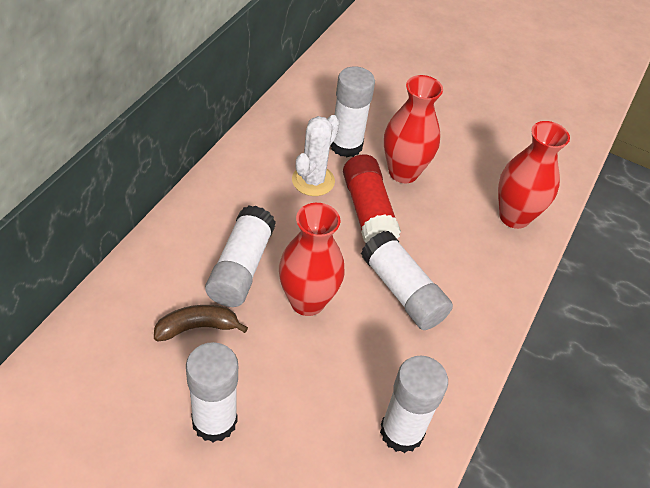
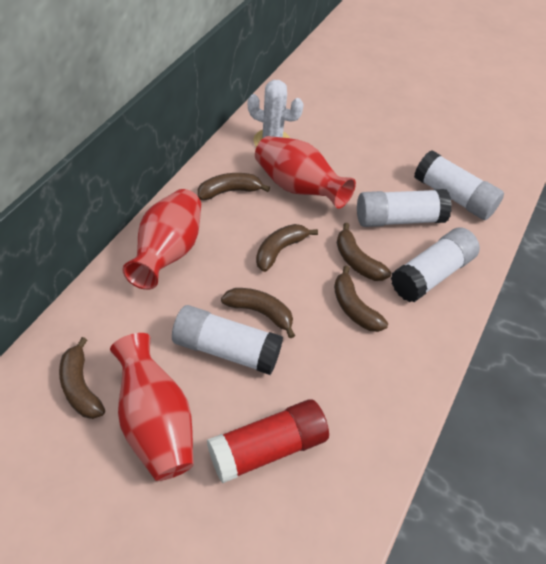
brown banana: 1 -> 6
white glue stick: 5 -> 4

